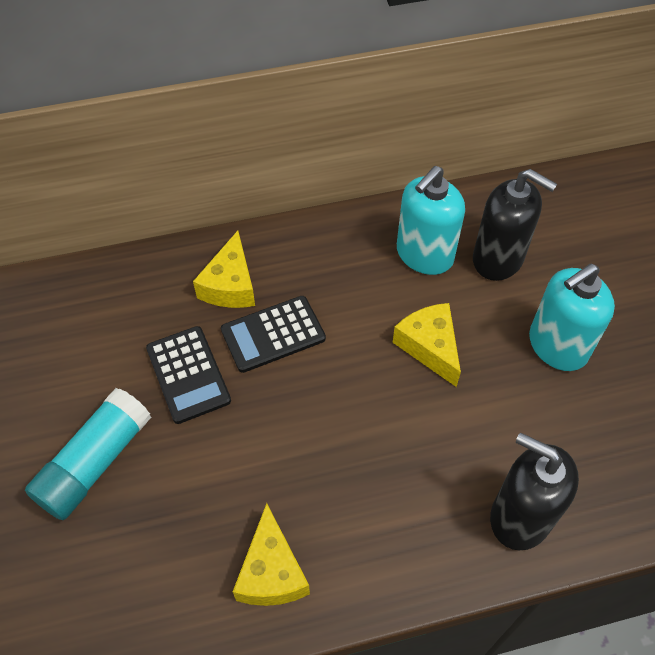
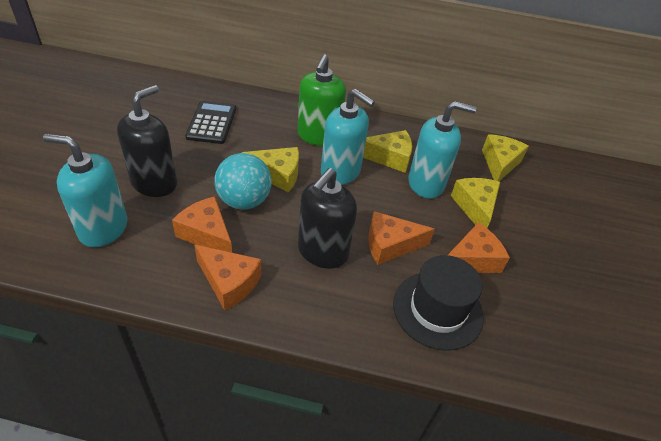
black calculator: 2 -> 1
black hat: 0 -> 1
green soap dispenser: 0 -> 1
orange cheese: 0 -> 4
turquoise ball: 0 -> 1
turquoise glue stick: 1 -> 0
turquoise soap dispenser: 2 -> 3
yellow cheese: 3 -> 4

